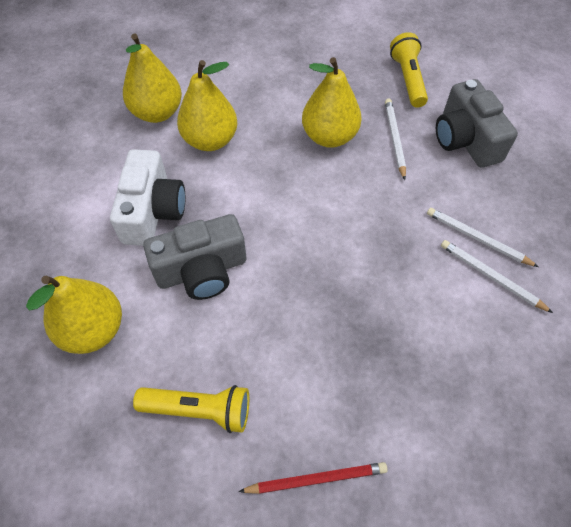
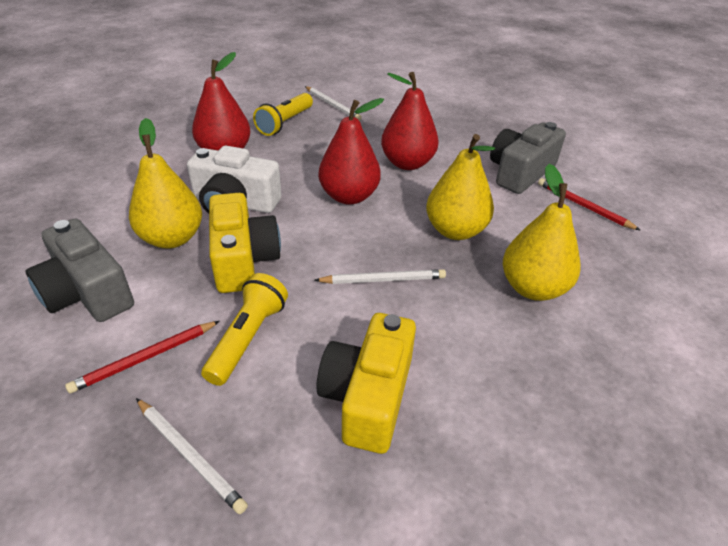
red pear: 0 -> 3
red pencil: 1 -> 2
yellow camera: 0 -> 2
yellow pear: 4 -> 3

